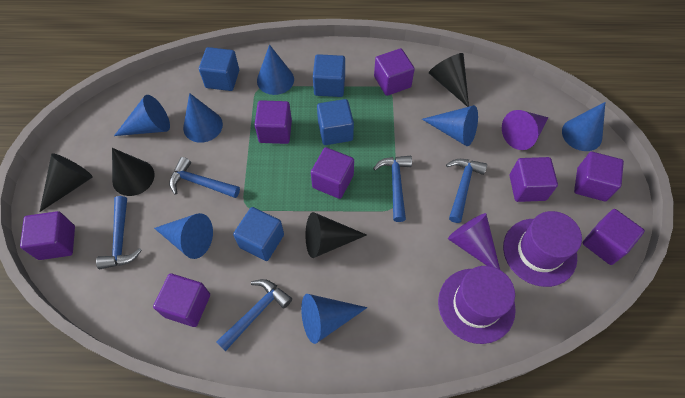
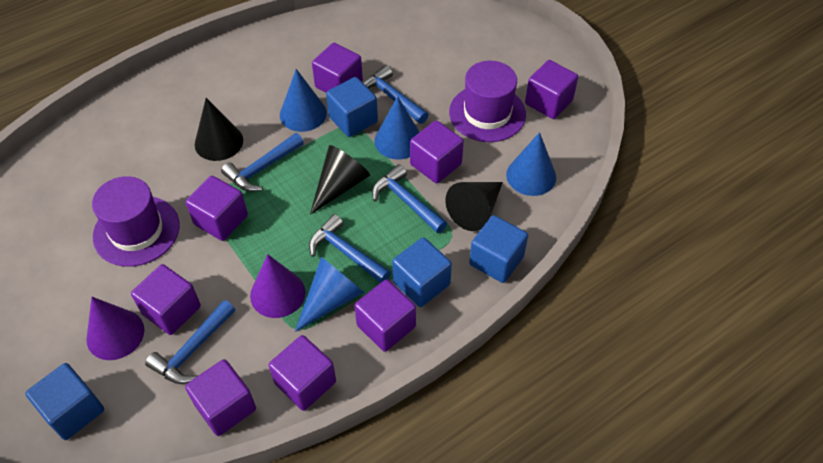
black cone: 4 -> 3
blue cone: 7 -> 4

